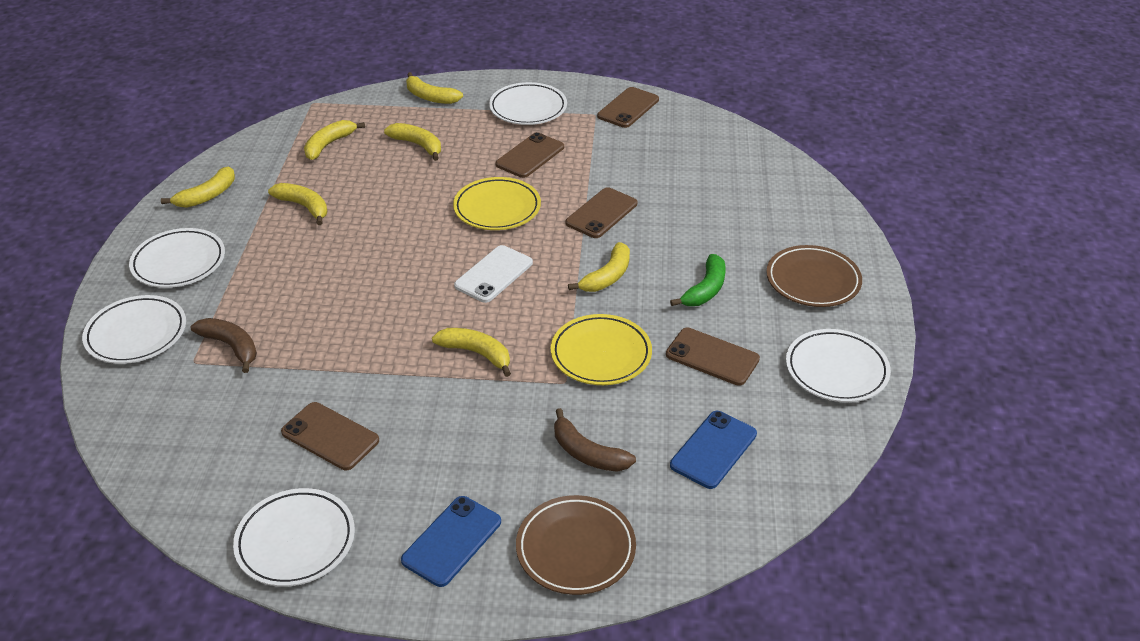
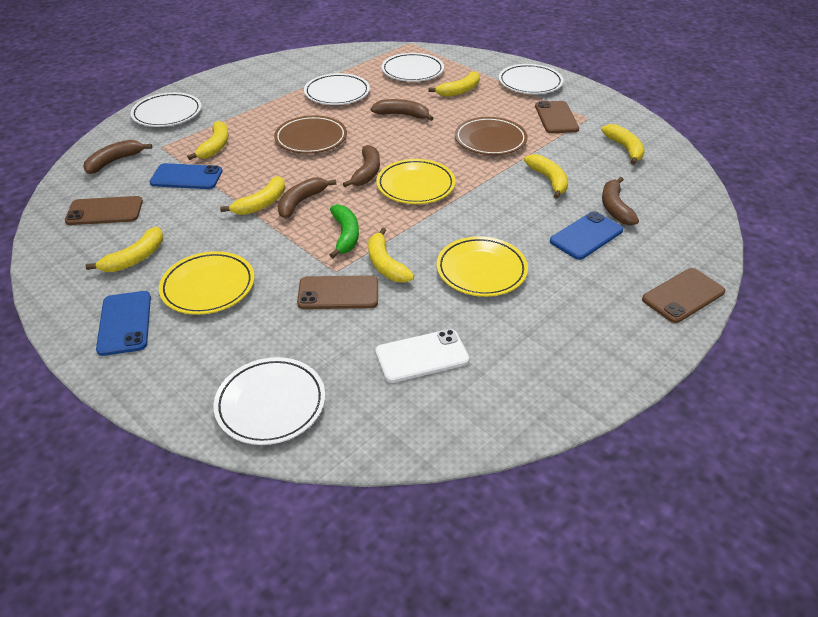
blue phone: 2 -> 3
brown banana: 2 -> 5
brown phone: 5 -> 4
yellow plate: 2 -> 3

